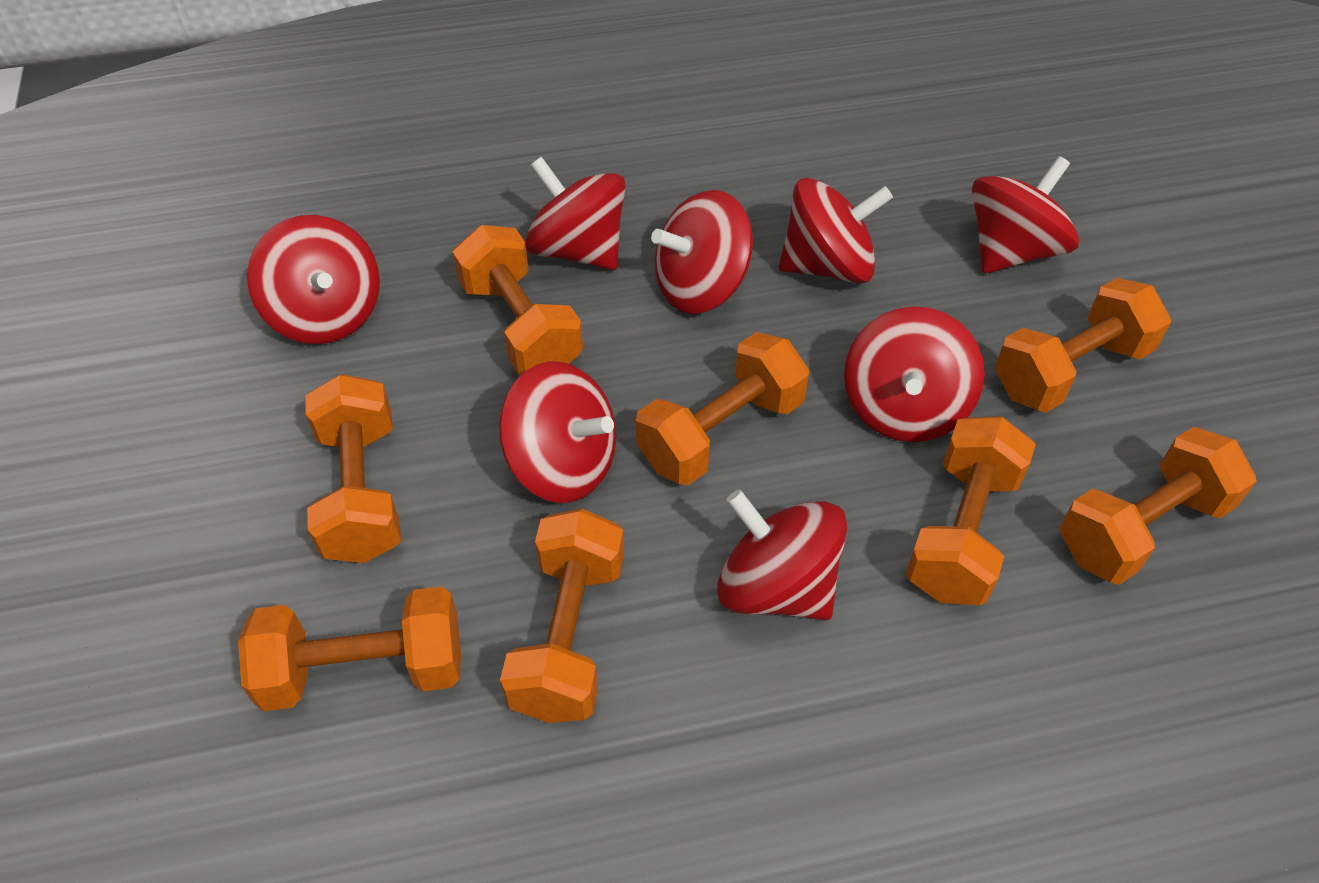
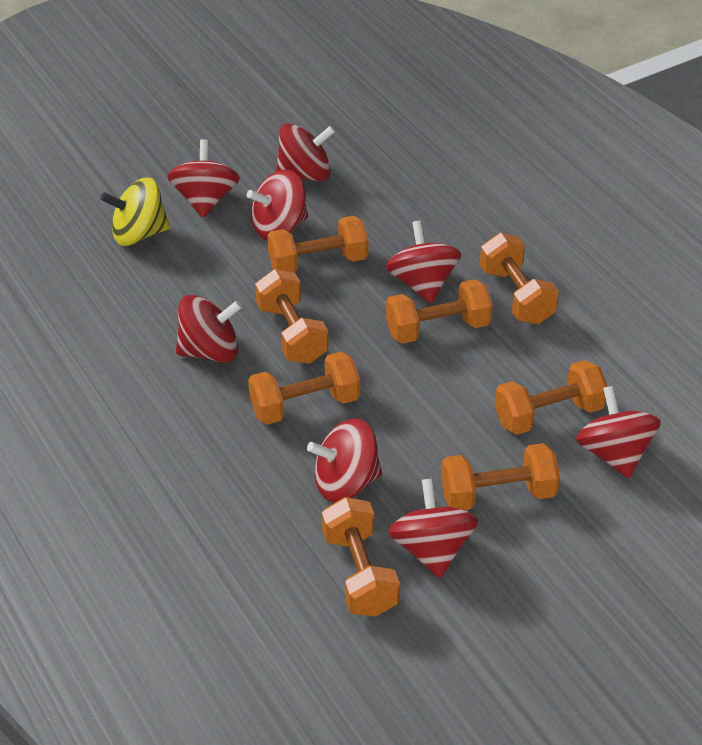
yellow spinning top: 0 -> 1

